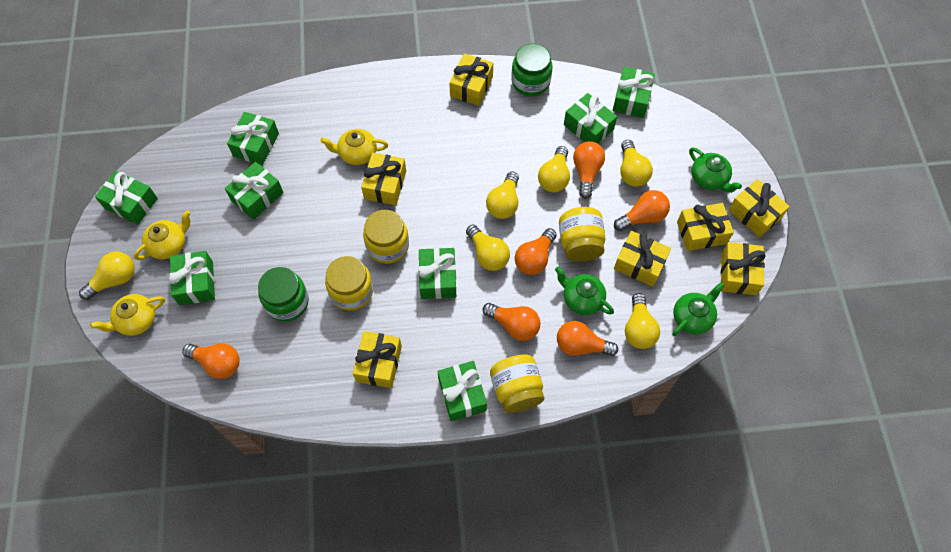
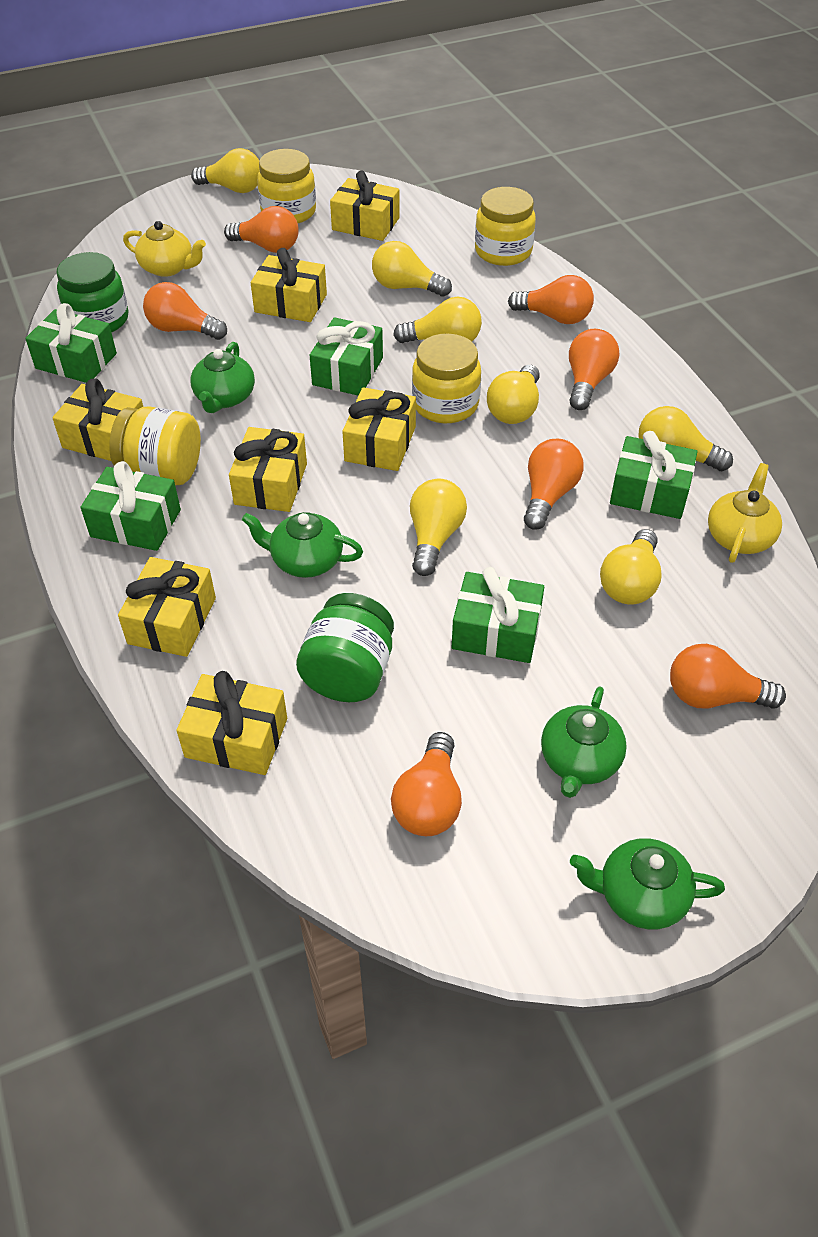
green gift: 8 -> 5
green teapot: 3 -> 4
orange light bulb: 6 -> 7
yellow light bulb: 6 -> 7
yellow teapot: 3 -> 2

